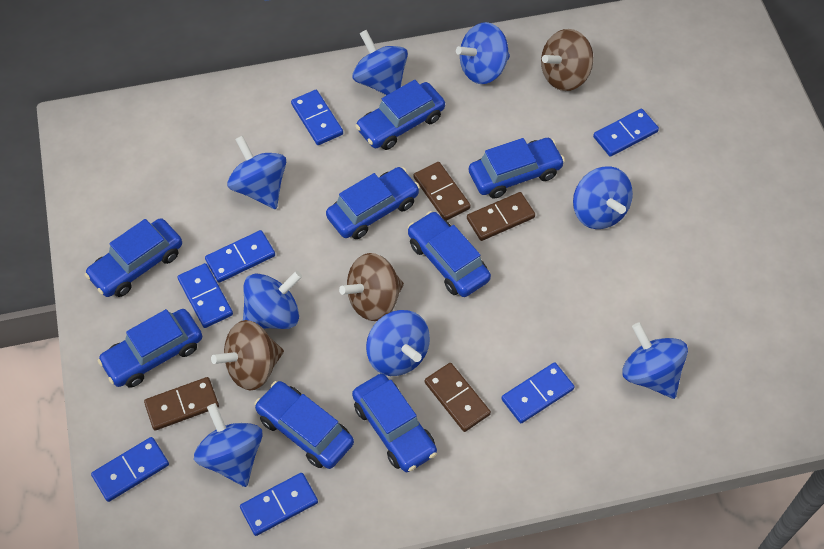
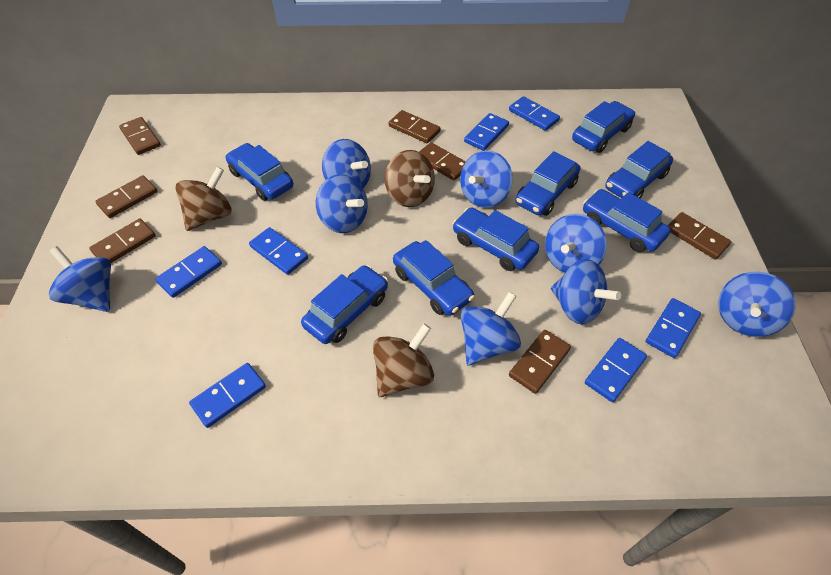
brown domino: 4 -> 7

